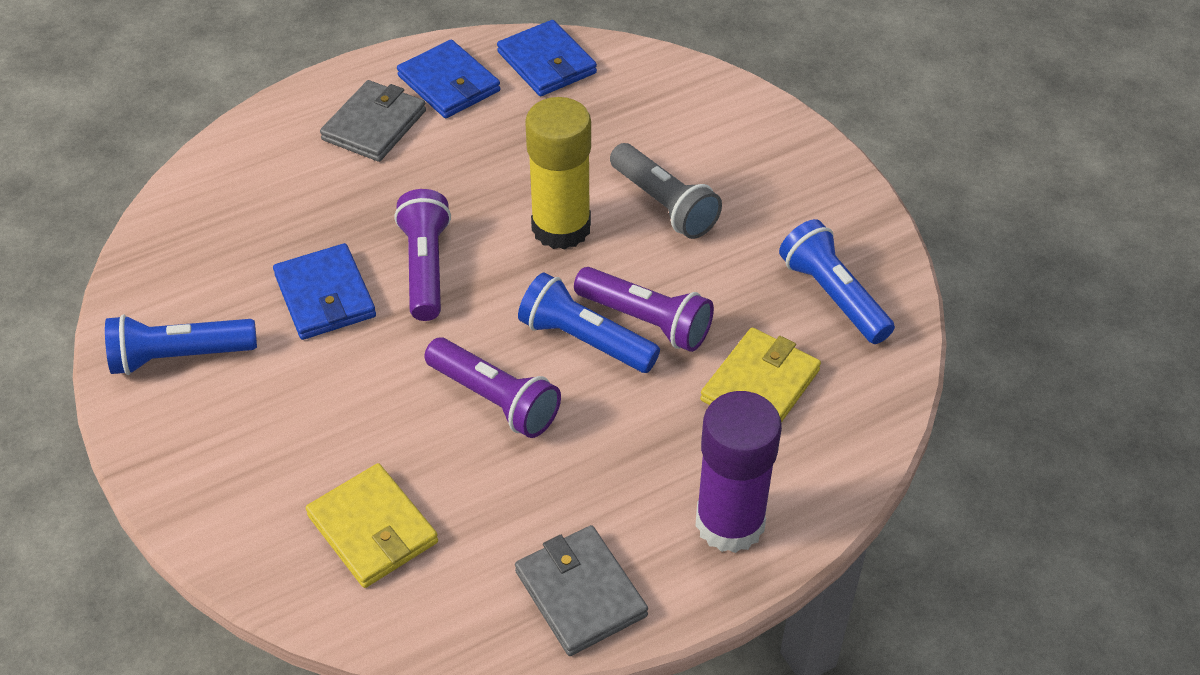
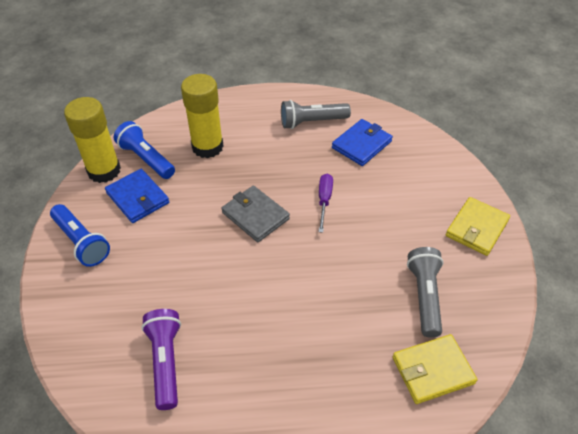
blue flashlight: 3 -> 2
blue wallet: 3 -> 2
grey flashlight: 1 -> 2
grey wallet: 2 -> 1
purple flashlight: 3 -> 1
purple glue stick: 1 -> 0
purple screwdriver: 0 -> 1
yellow glue stick: 1 -> 2

